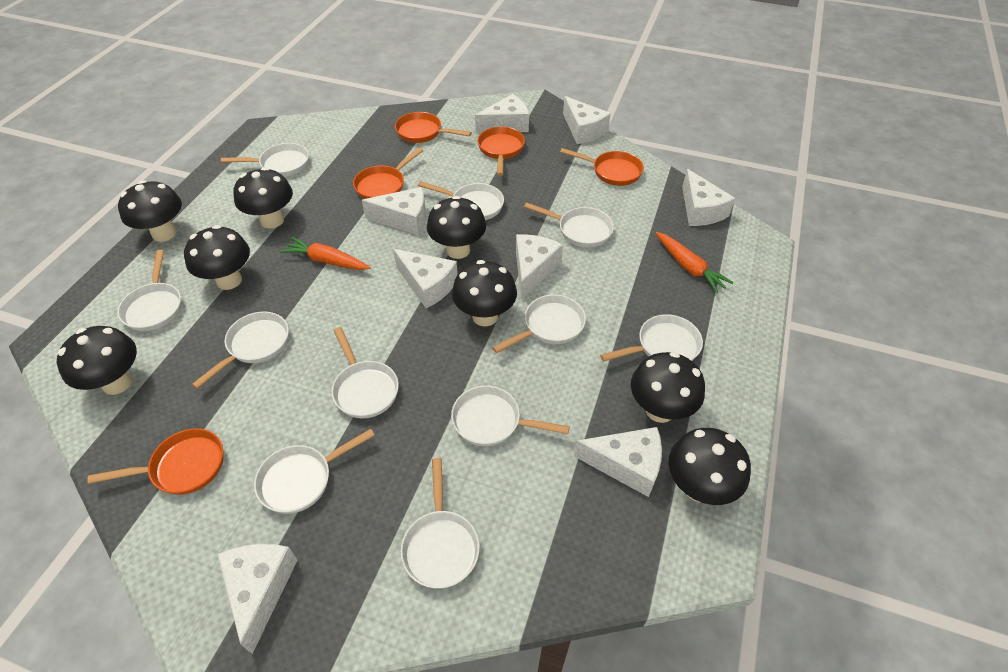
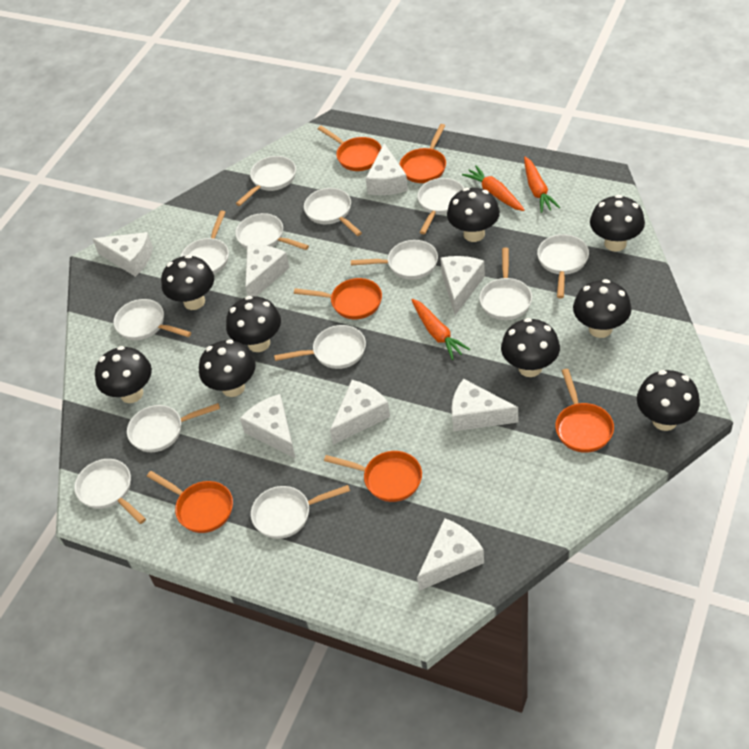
black mushroom: 8 -> 9
orange carrot: 2 -> 3
orange pan: 5 -> 6
white pan: 11 -> 13

